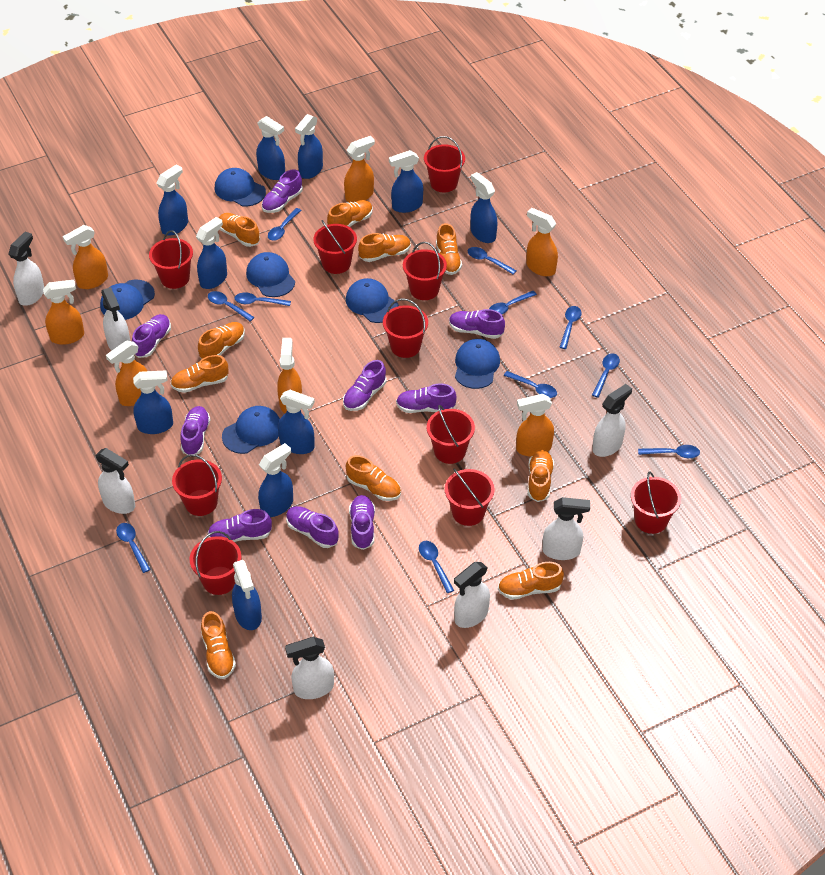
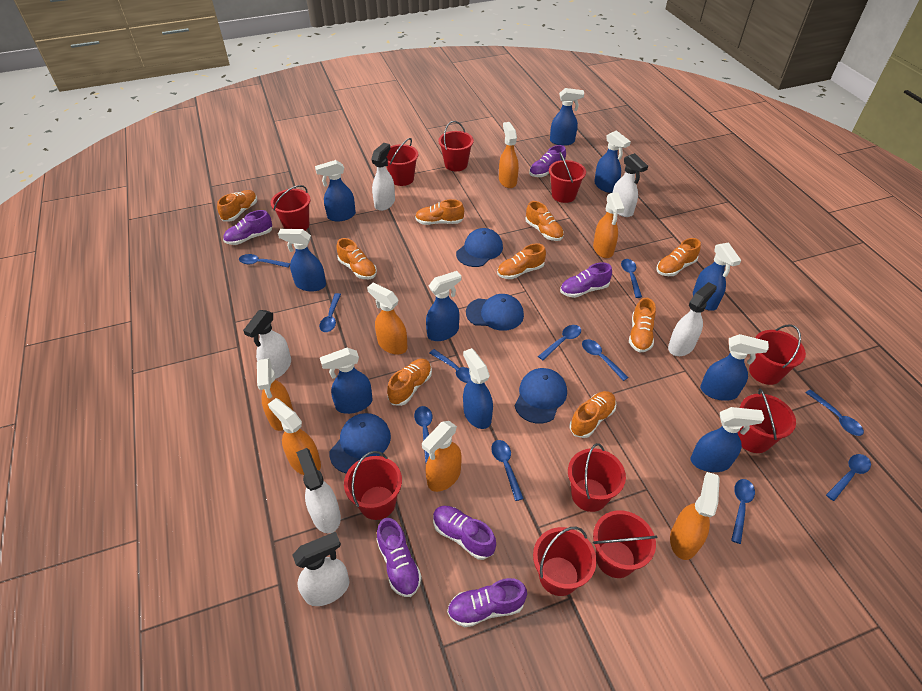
blue cap: 6 -> 4
orange shoe: 10 -> 9
purple shoe: 9 -> 6
white spray bottle: 7 -> 6

